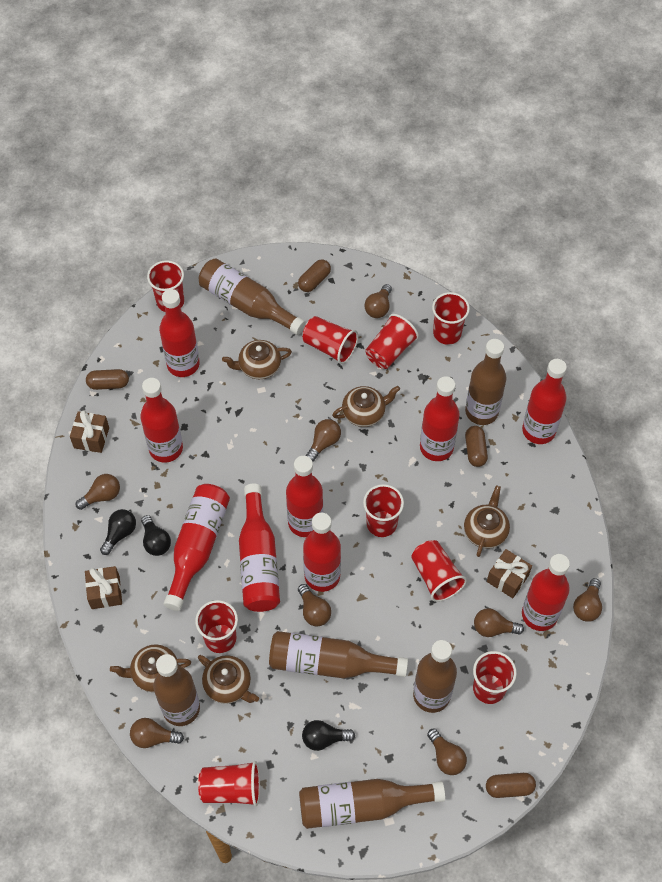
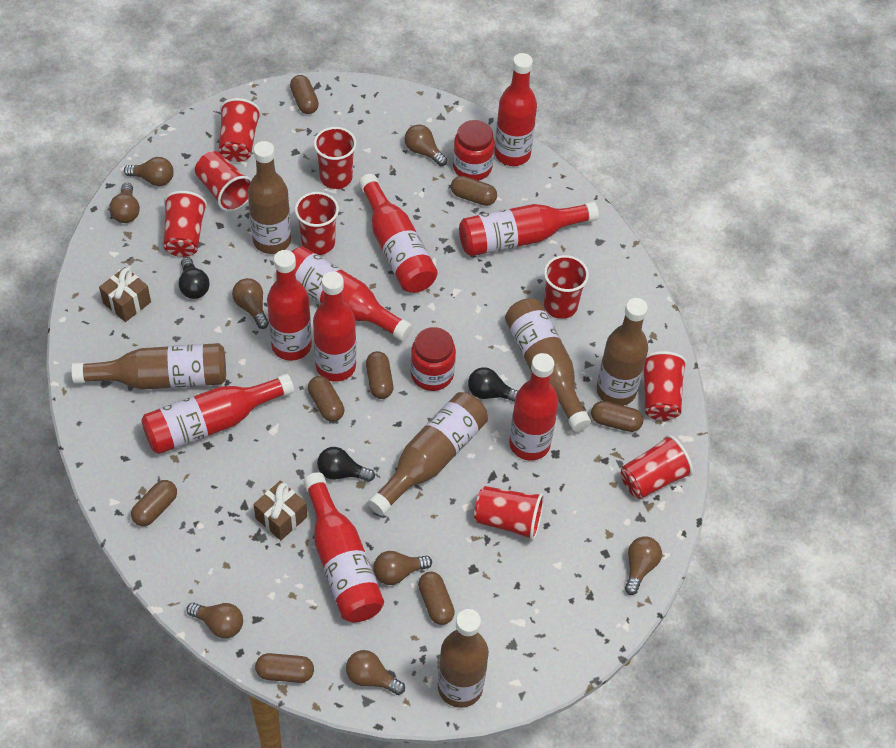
brown capsule: 4 -> 8
brown gift: 3 -> 2
brown teapot: 5 -> 0
red jar: 0 -> 2

